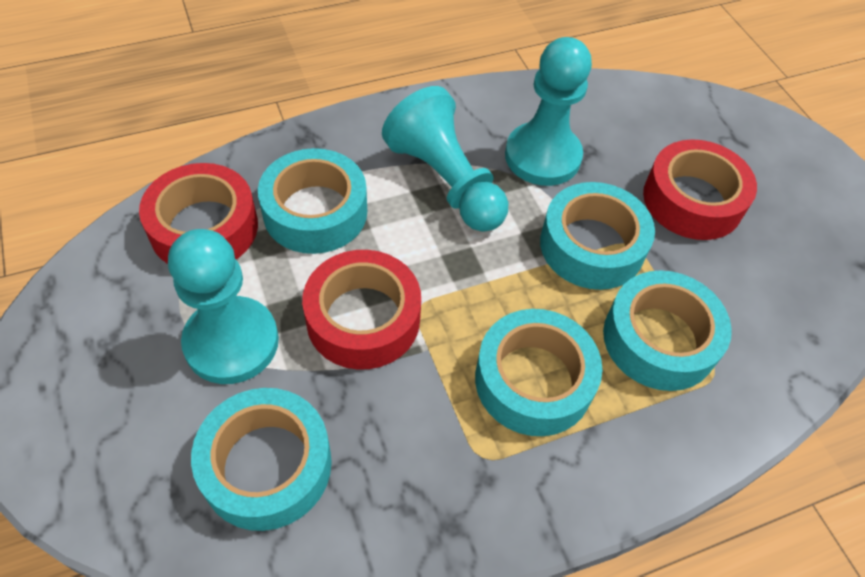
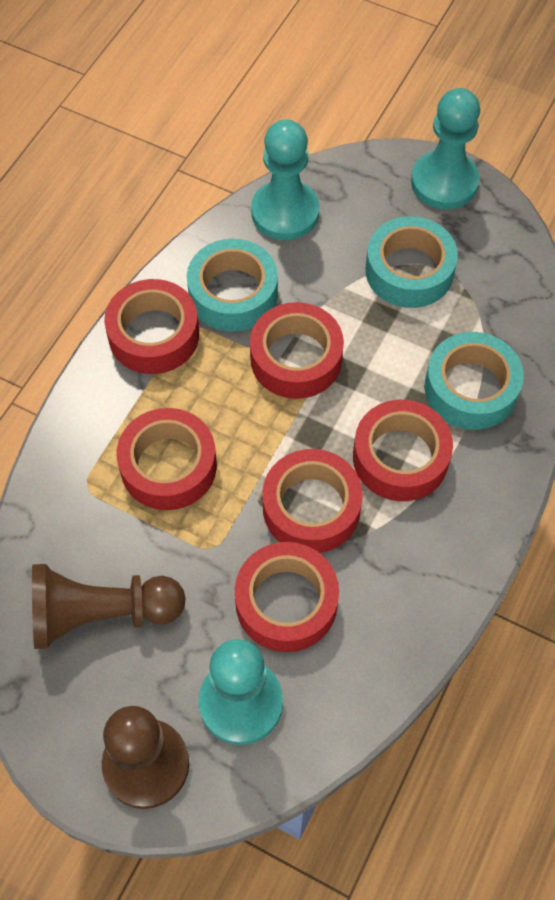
brown pawn: 0 -> 2
red tape: 3 -> 6
turquoise tape: 5 -> 3

